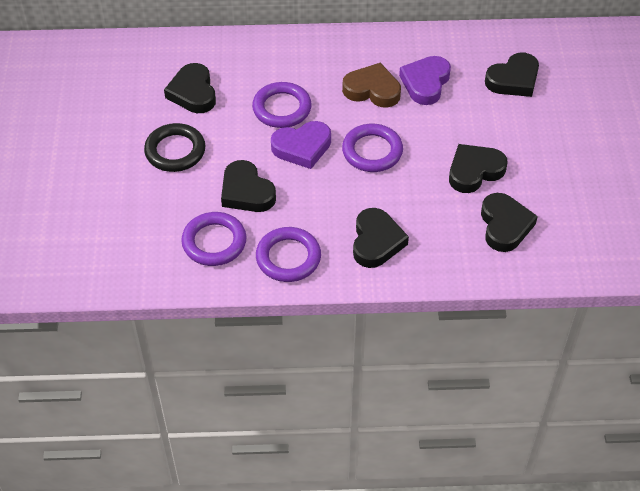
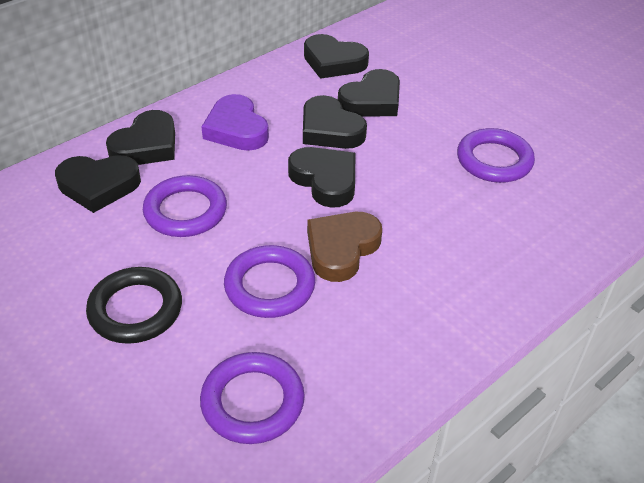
purple heart: 2 -> 1

